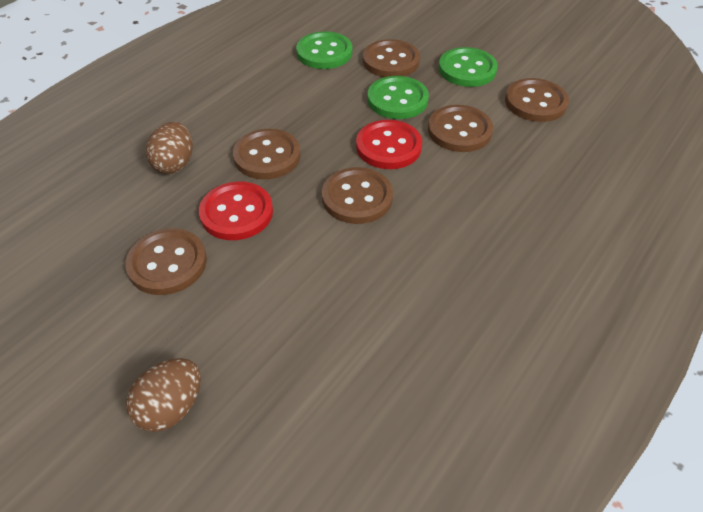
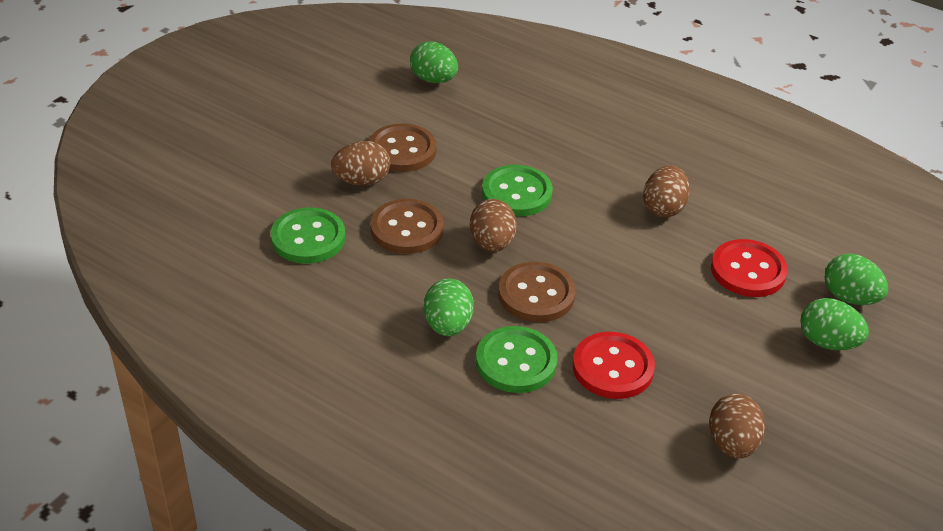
brown button: 6 -> 3
brown egg: 2 -> 4
green egg: 0 -> 4

